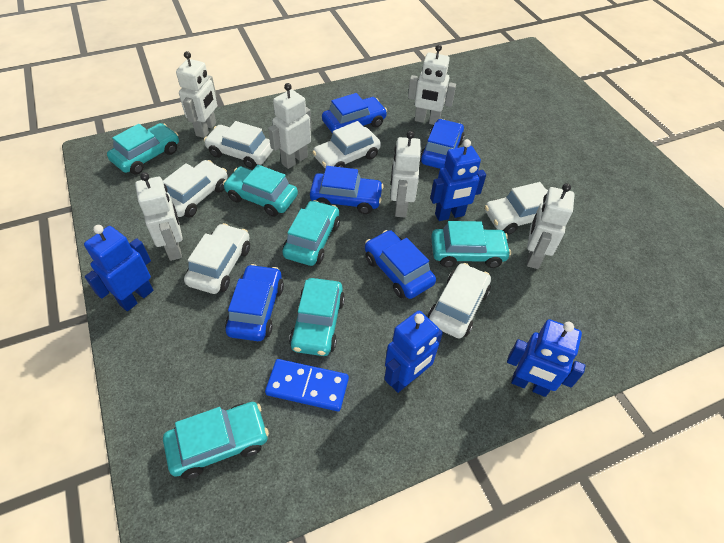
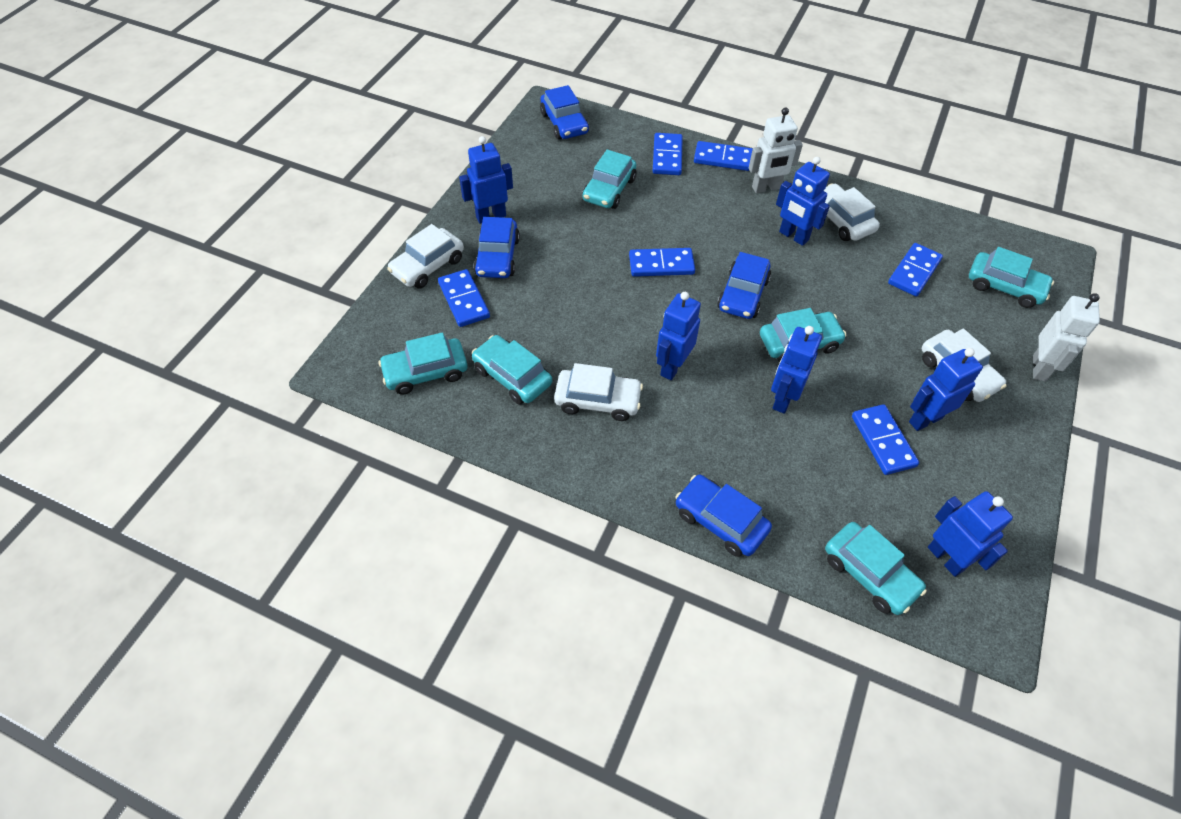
blue car: 5 -> 4
blue domino: 1 -> 6
blue robot: 4 -> 6
white car: 6 -> 4
white robot: 6 -> 2

